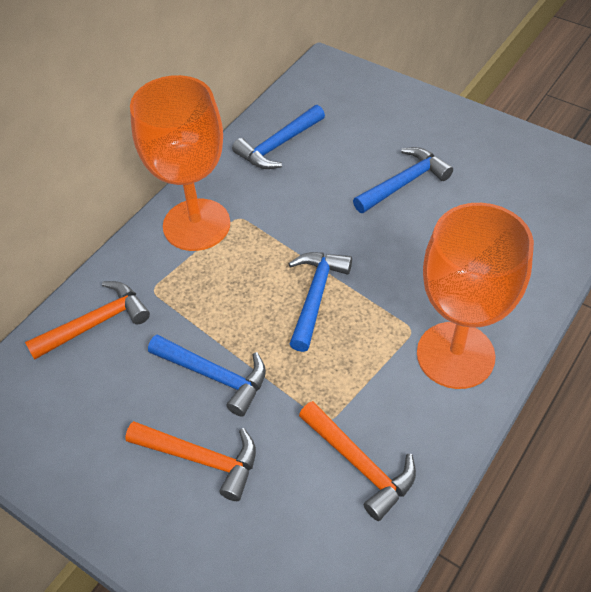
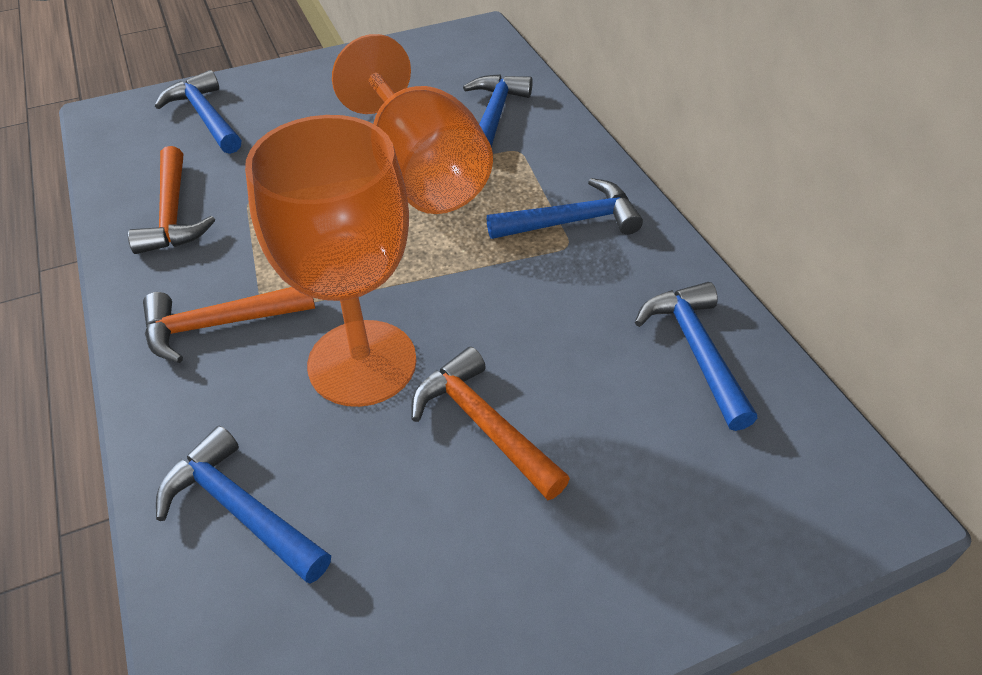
blue hammer: 4 -> 5

